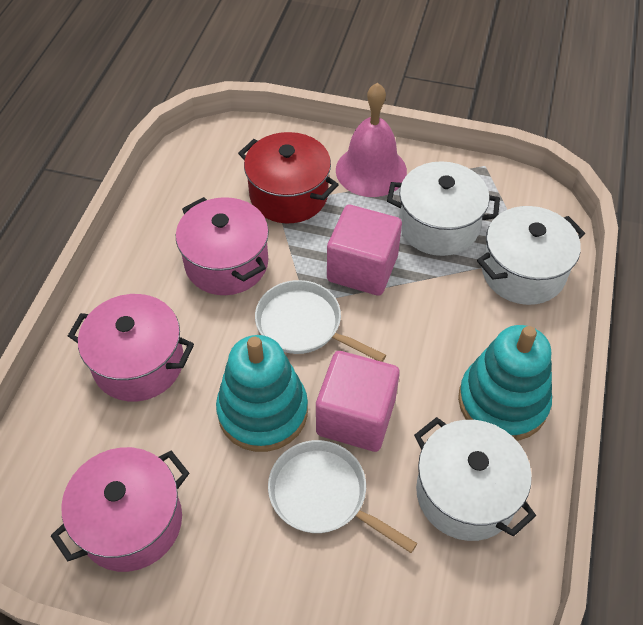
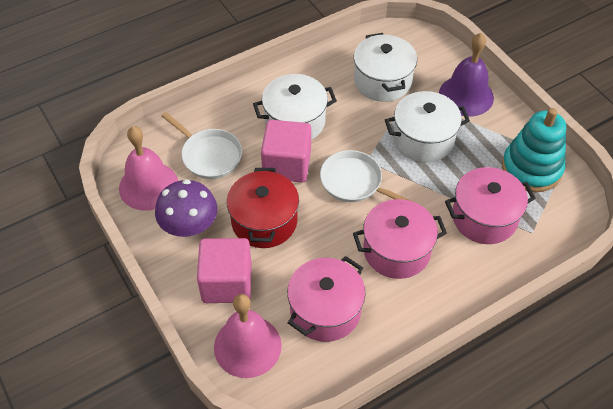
pink bell: 1 -> 2
purple bell: 0 -> 1
purple mushroom: 0 -> 1
turquoise stacking toy: 2 -> 1

